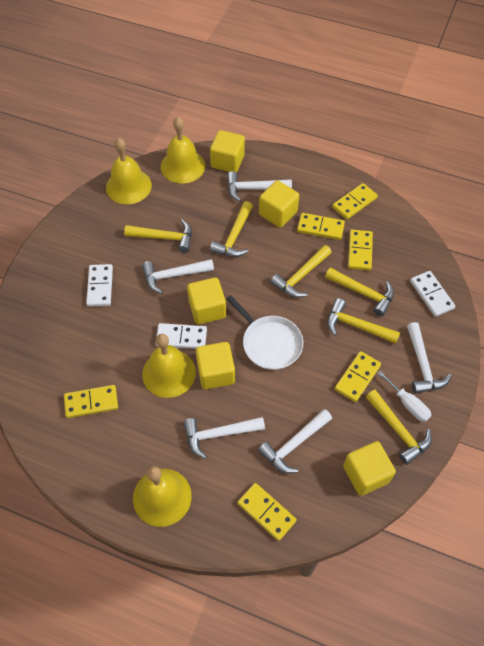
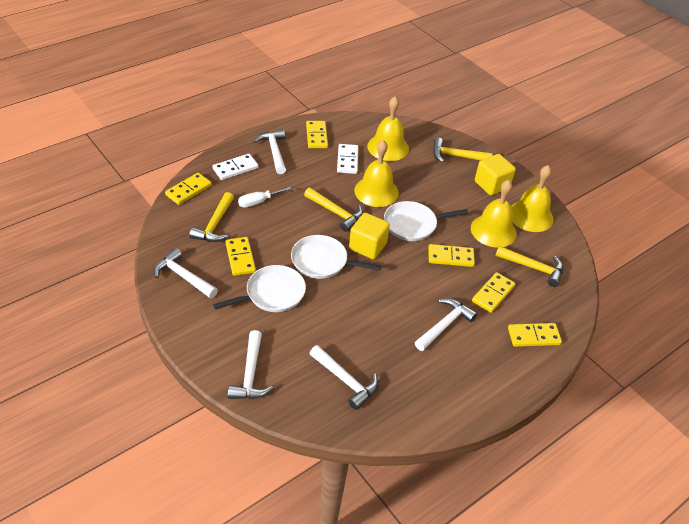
white domino: 3 -> 2
white pan: 1 -> 3
yellow cube: 5 -> 2
yellow hammer: 6 -> 4

